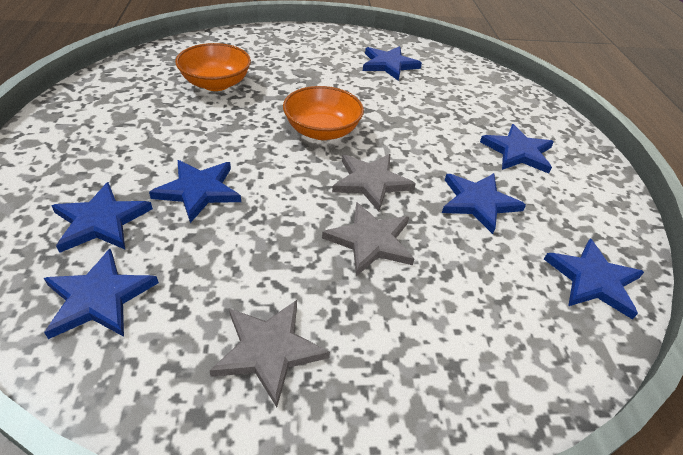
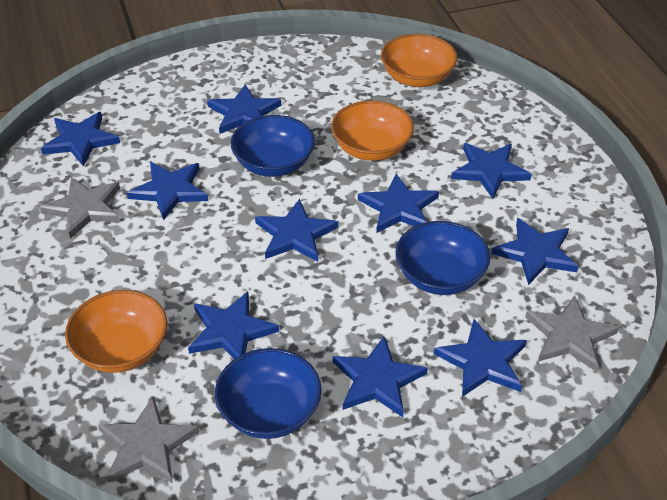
blue bowl: 0 -> 3
blue star: 7 -> 10
orange bowl: 2 -> 3

